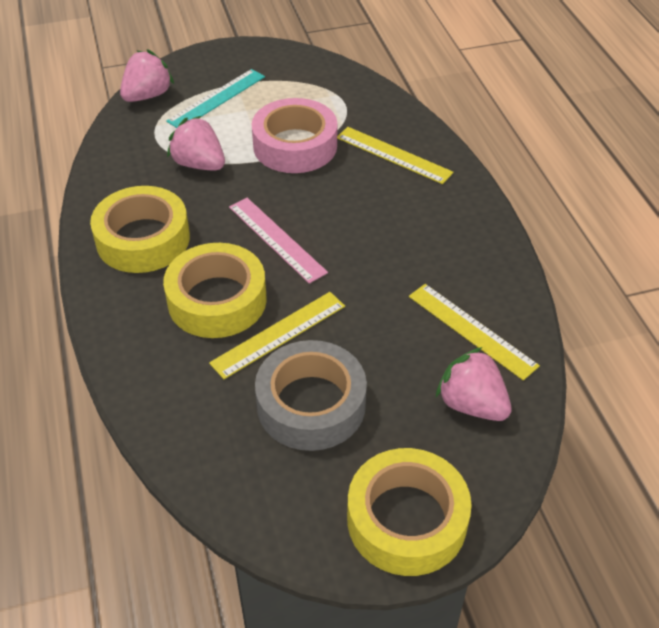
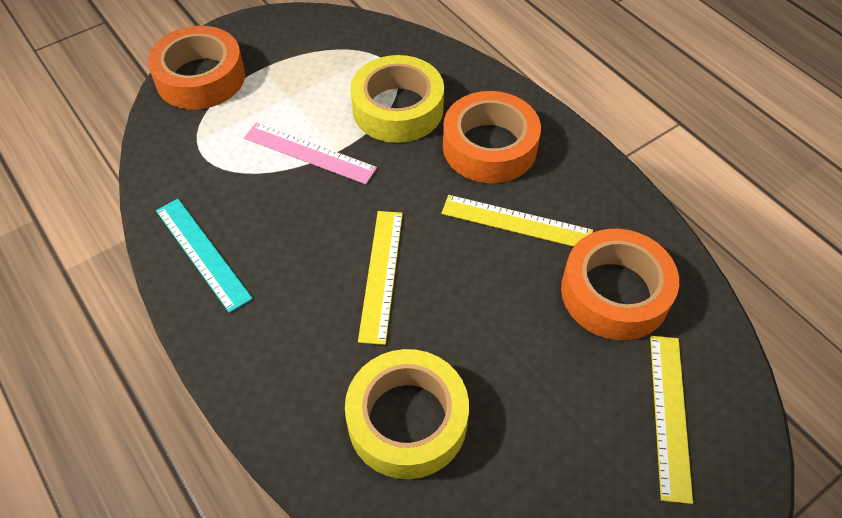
grey tape: 1 -> 0
orange tape: 0 -> 3
pink strawberry: 3 -> 0
pink tape: 1 -> 0
yellow tape: 3 -> 2

